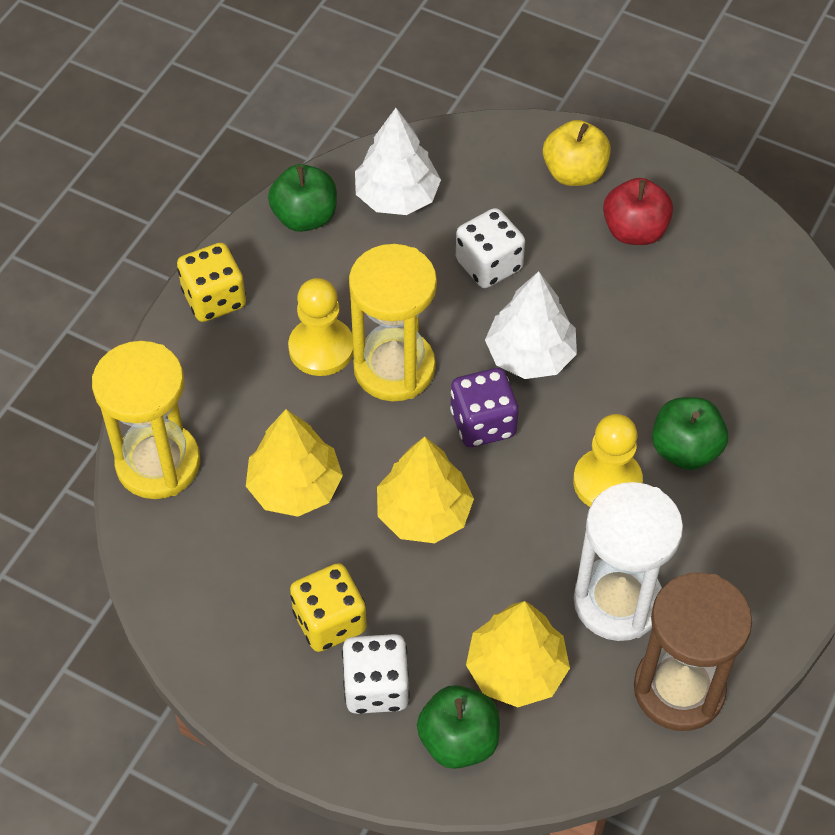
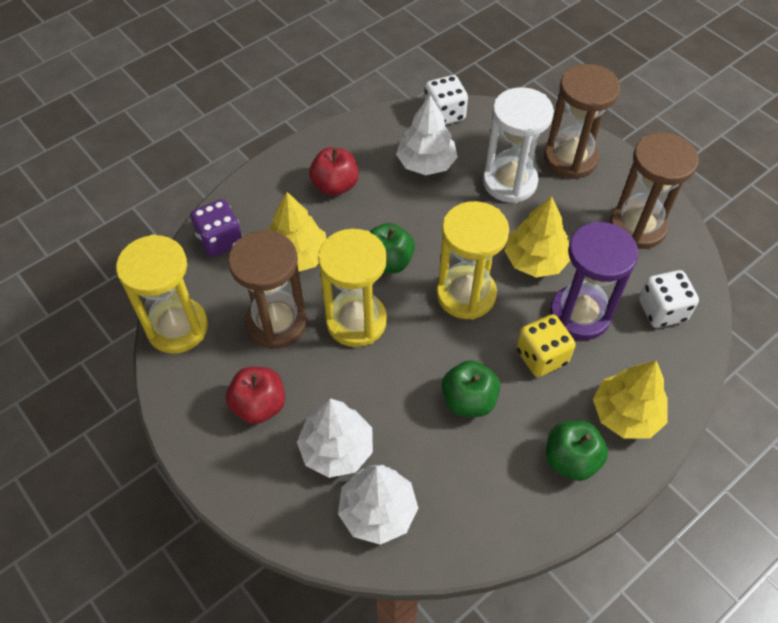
brown hourglass: 1 -> 3
purple hourglass: 0 -> 1
red apple: 1 -> 2
white tree: 2 -> 3
yellow apple: 1 -> 0
yellow dice: 2 -> 1
yellow hourglass: 2 -> 3
yellow pawn: 2 -> 0

